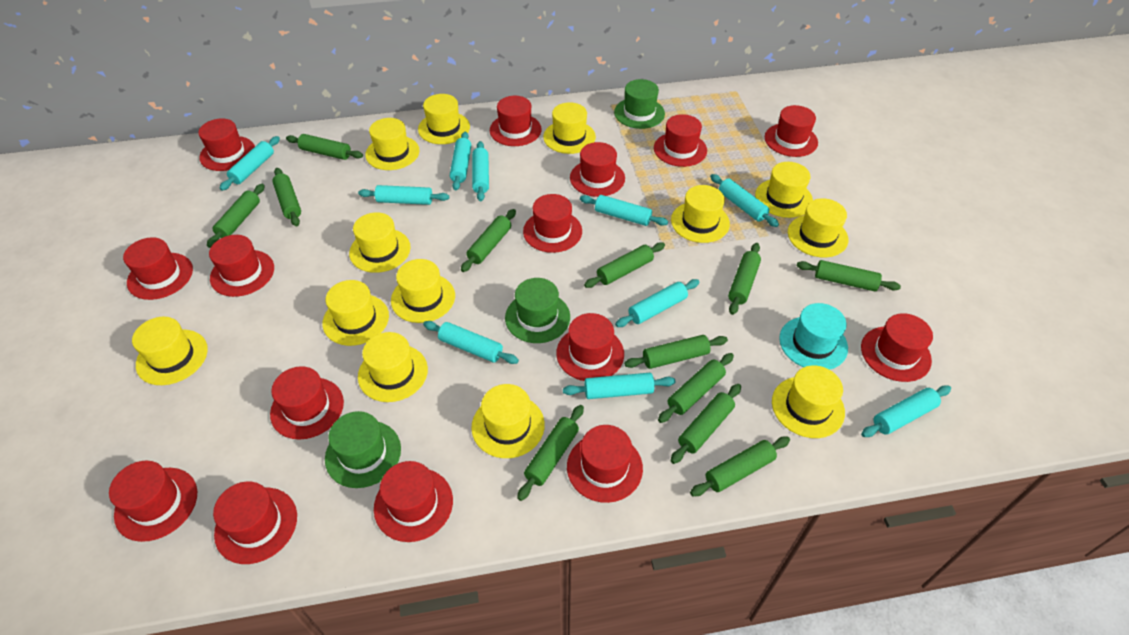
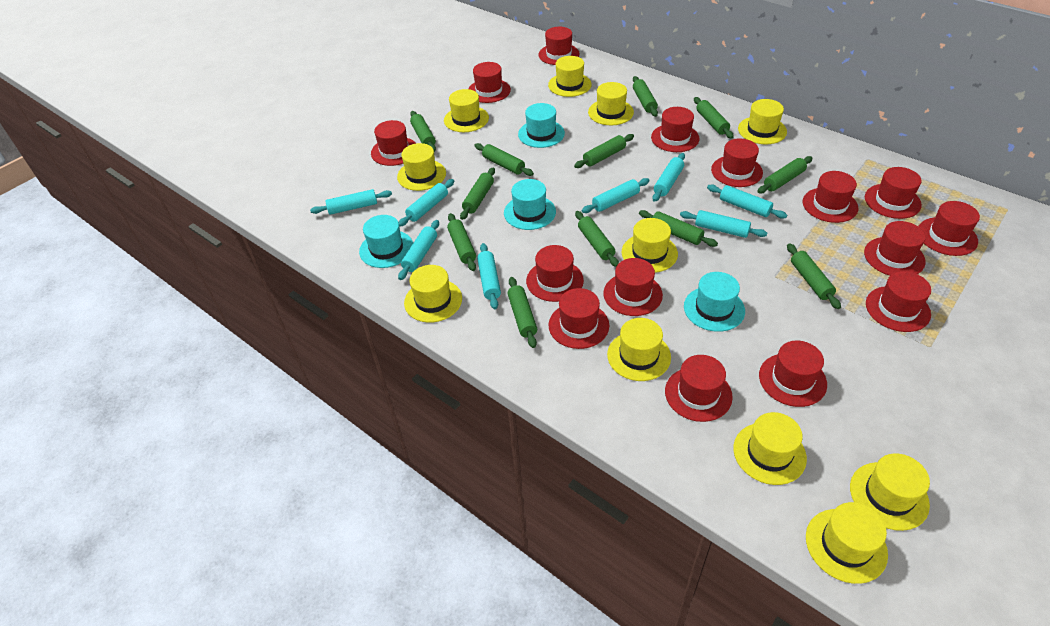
green hat: 3 -> 0
turquoise hat: 1 -> 4
turquoise rolling pin: 10 -> 8
yellow hat: 13 -> 11

